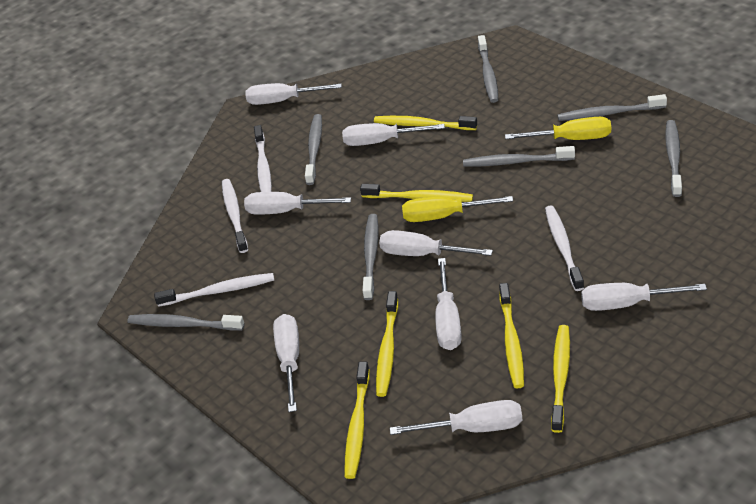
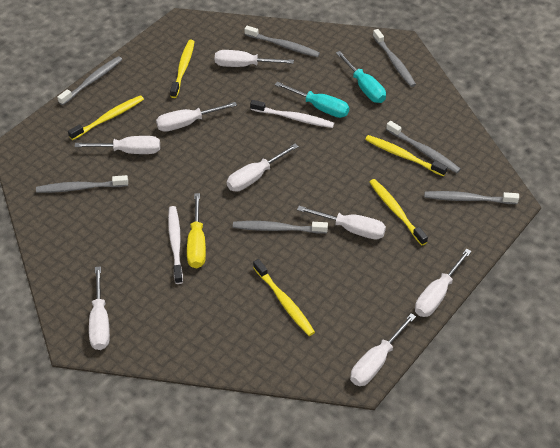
turquoise screwdriver: 0 -> 2
white toothbrush: 4 -> 2
yellow screwdriver: 2 -> 1
yellow toothbrush: 6 -> 5

